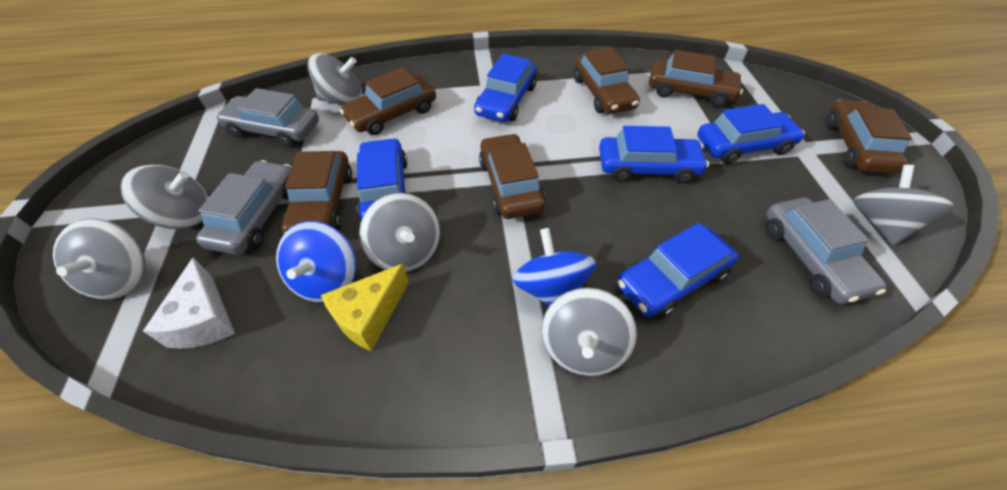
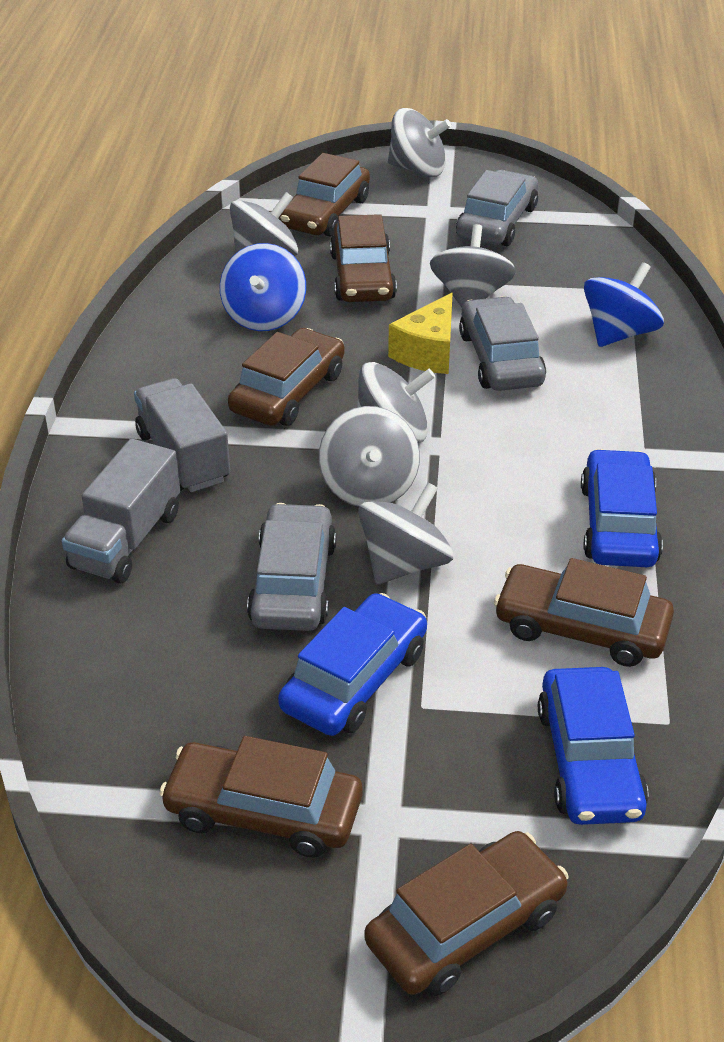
blue car: 5 -> 3
grey truck: 0 -> 2
white cheese: 1 -> 0

